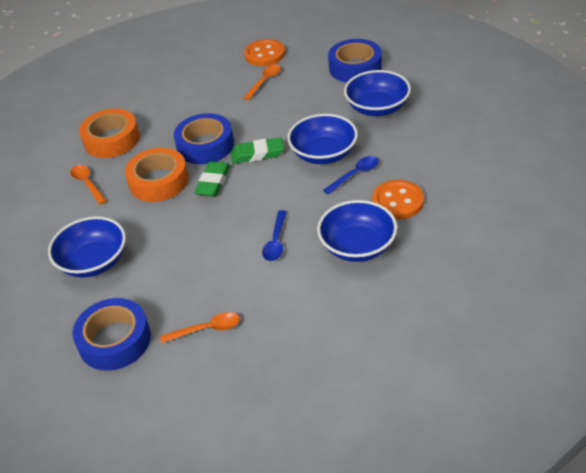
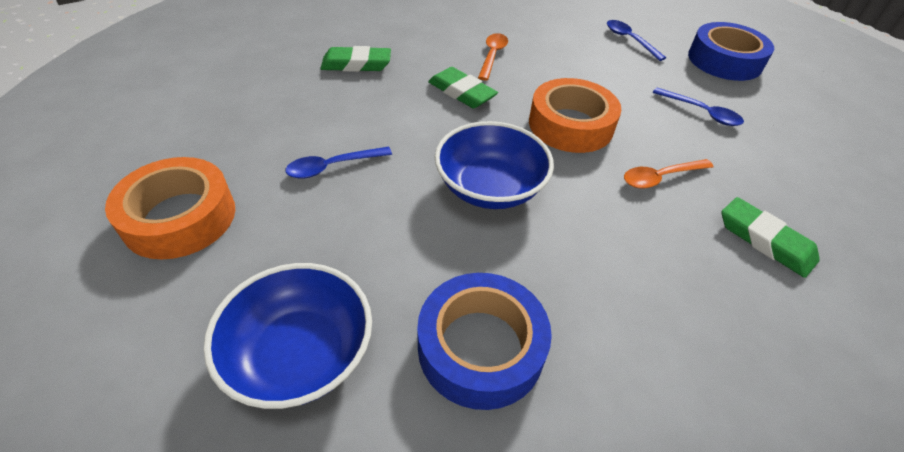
blue bowl: 4 -> 2
blue spoon: 2 -> 3
blue tape: 3 -> 2
green eraser: 2 -> 3
orange button: 2 -> 0
orange spoon: 3 -> 2

